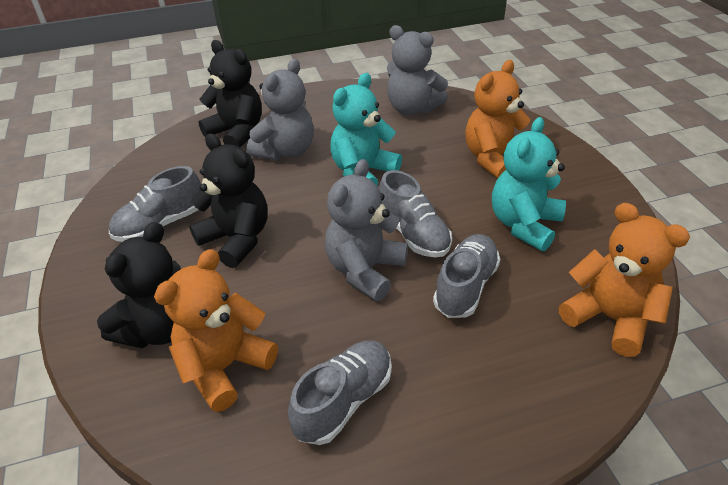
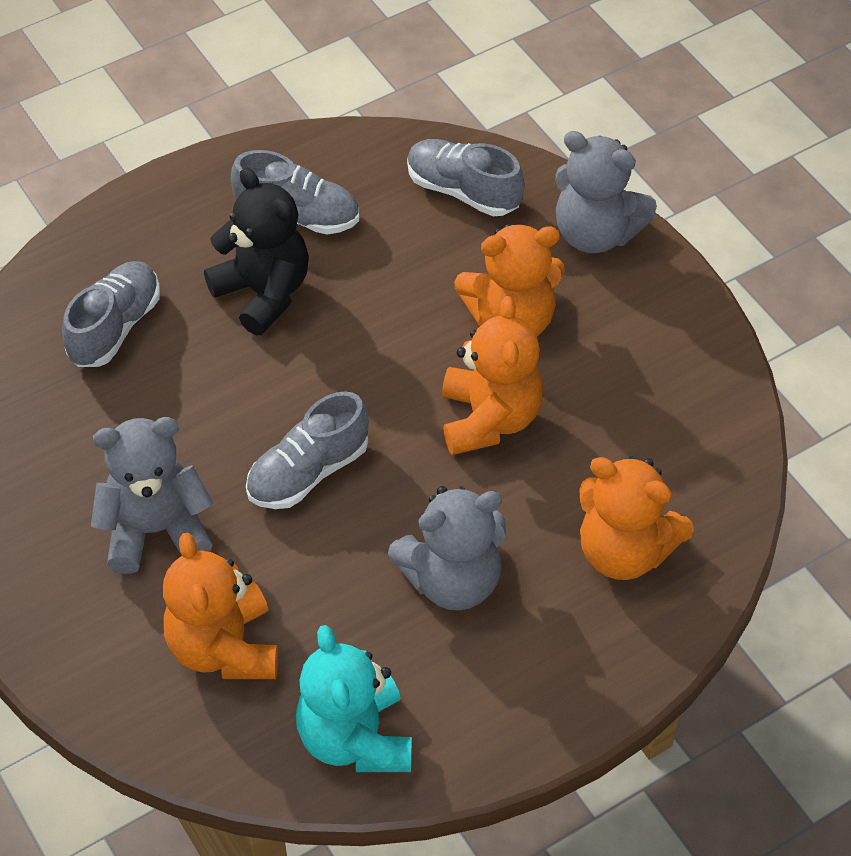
black teddy bear: 3 -> 1
orange teddy bear: 3 -> 4
turquoise teddy bear: 2 -> 1

